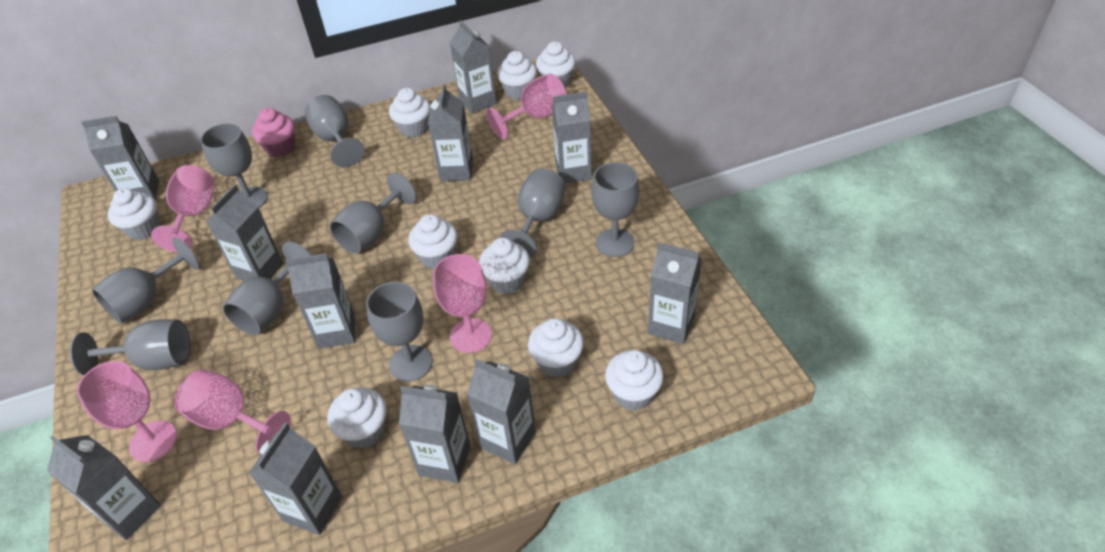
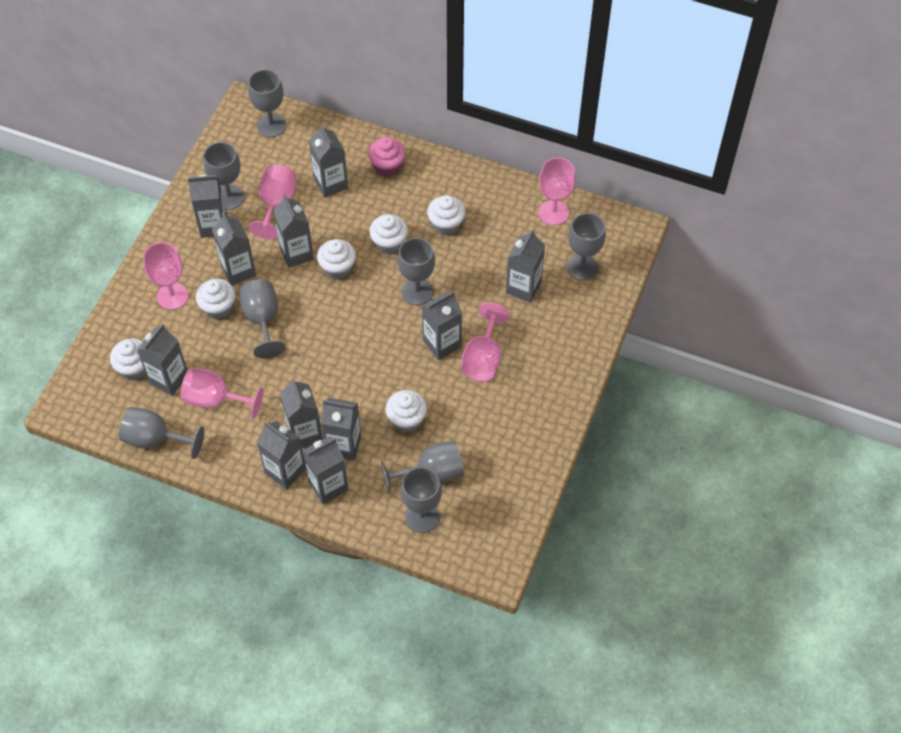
grey goblet: 9 -> 8
white cupcake: 9 -> 6

